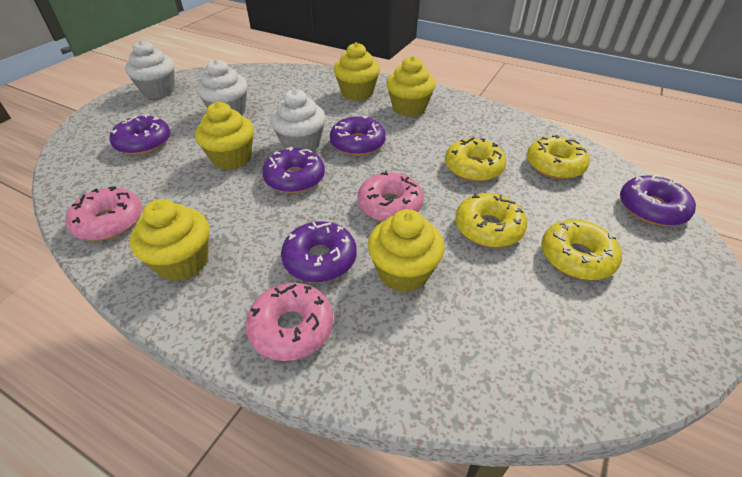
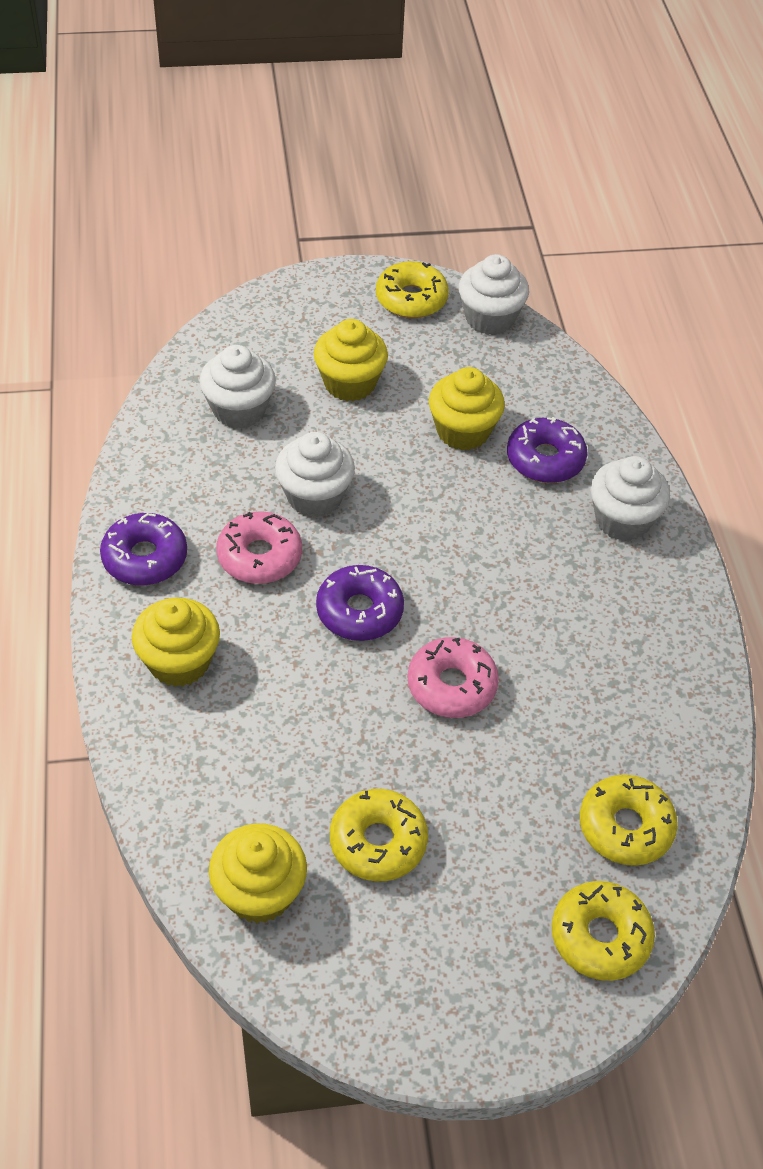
pink donut: 3 -> 2
purple donut: 5 -> 3
white cupcake: 3 -> 4
yellow cupcake: 5 -> 4

